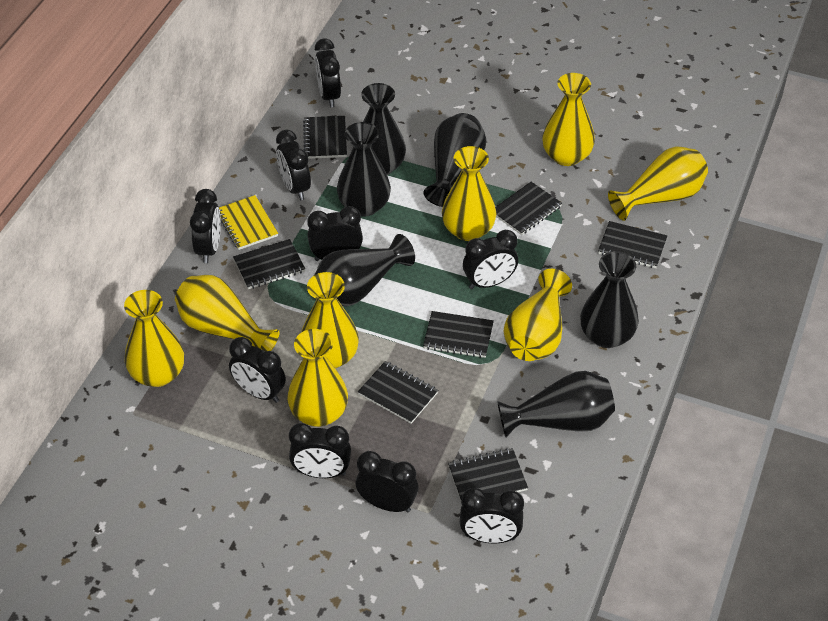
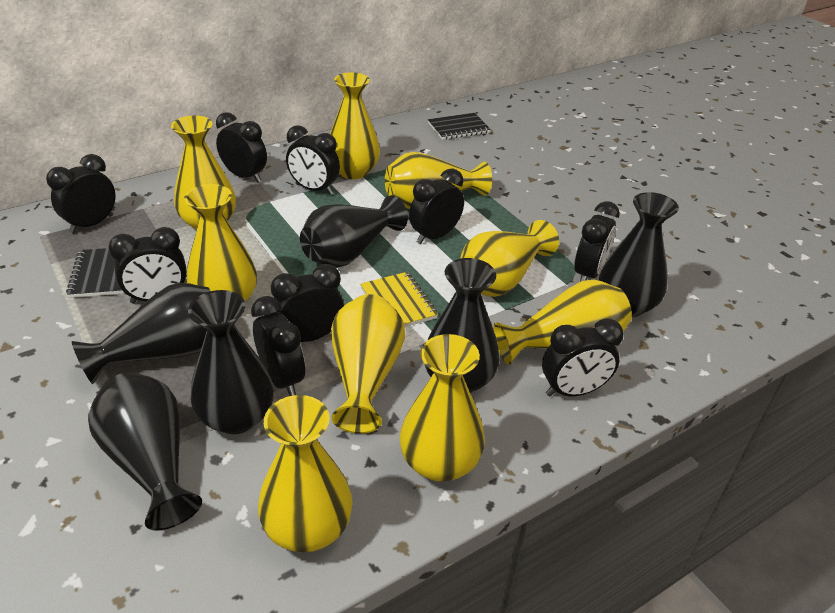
black notebook: 7 -> 2
yellow vase: 8 -> 9

